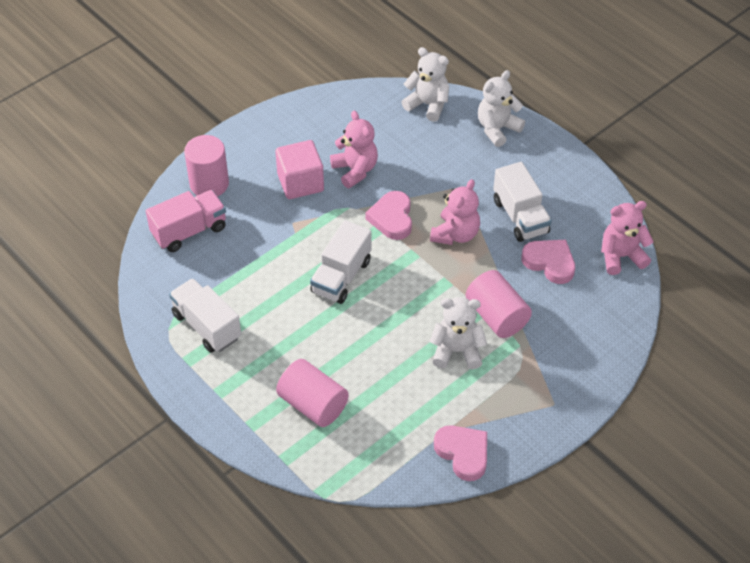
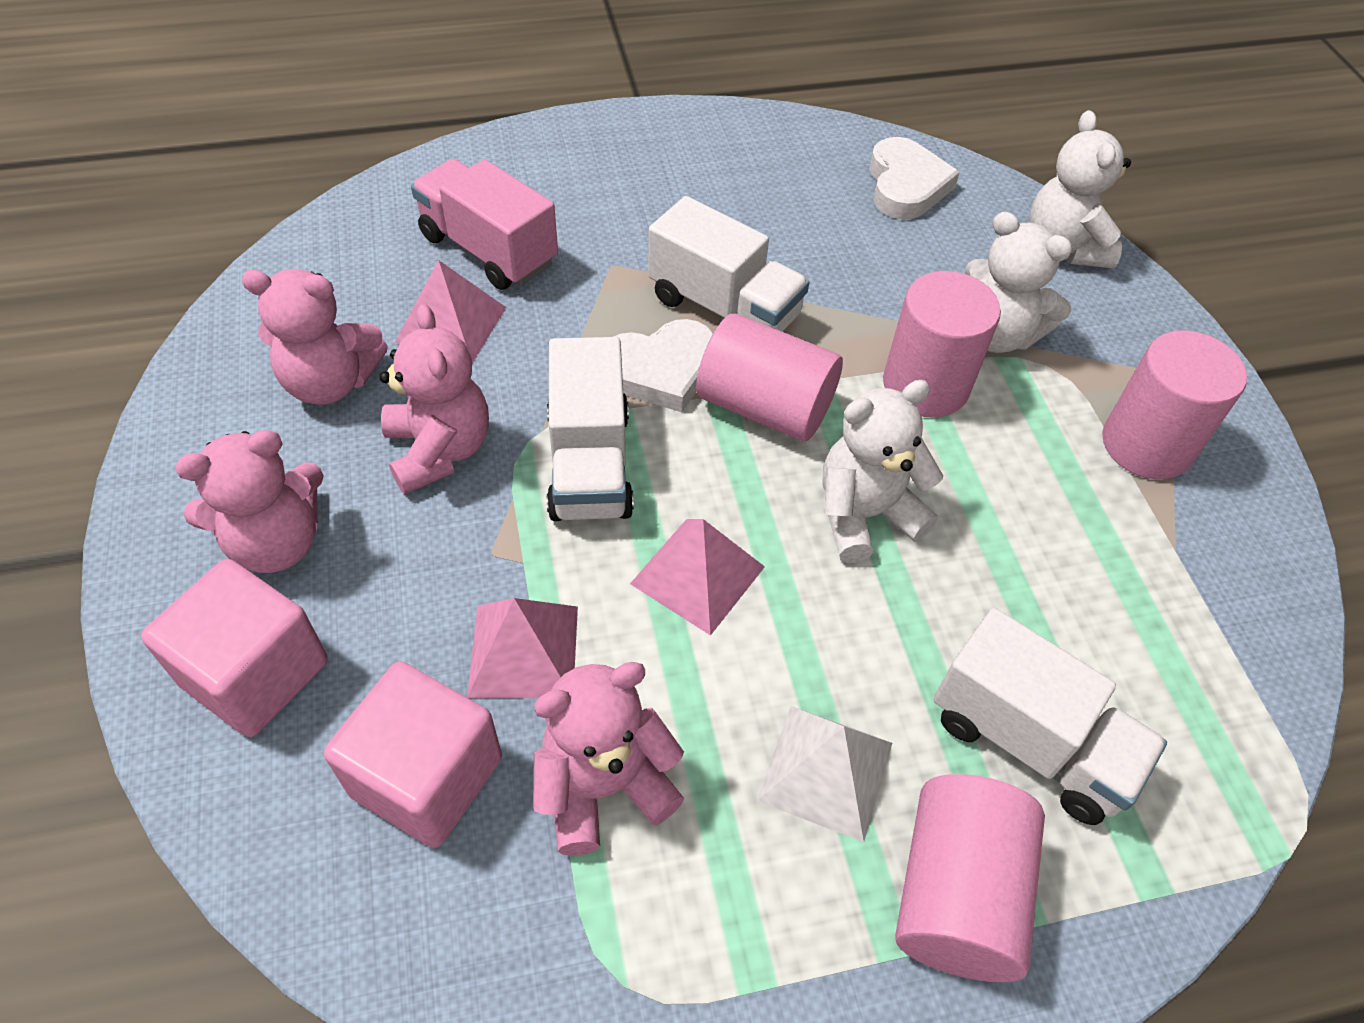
pink cube: 1 -> 2
pink cylinder: 3 -> 4
pink heart: 3 -> 0
pink pyramid: 0 -> 3
pink teddy bear: 3 -> 4
white heart: 0 -> 2
white pyramid: 0 -> 1

